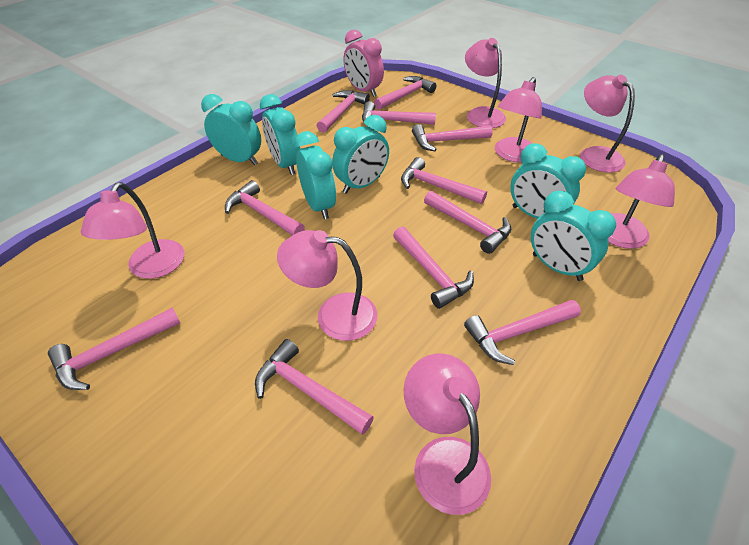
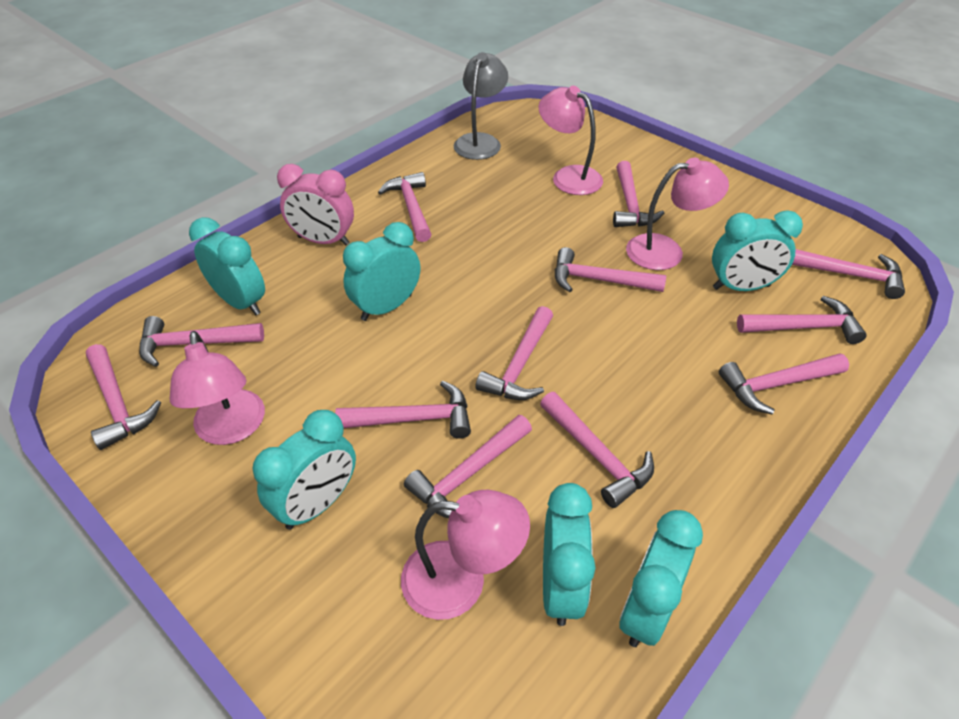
grey lamp: 0 -> 1
pink hammer: 11 -> 12
pink lamp: 7 -> 4

